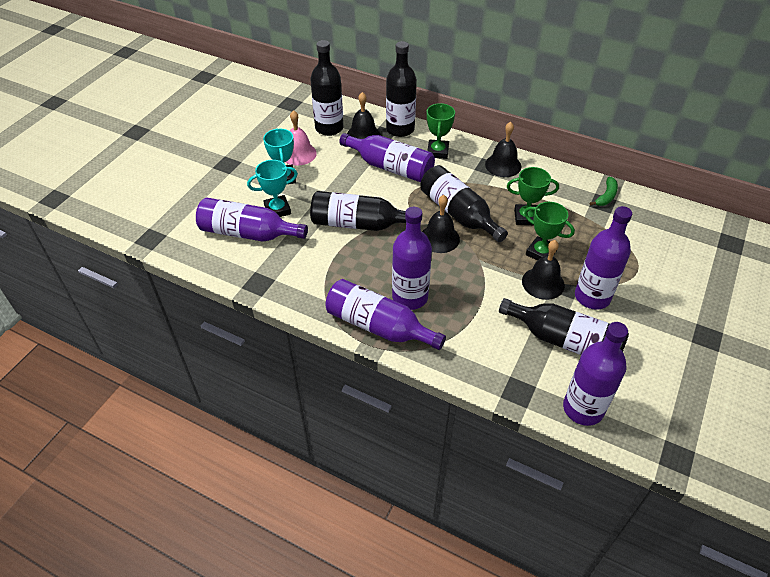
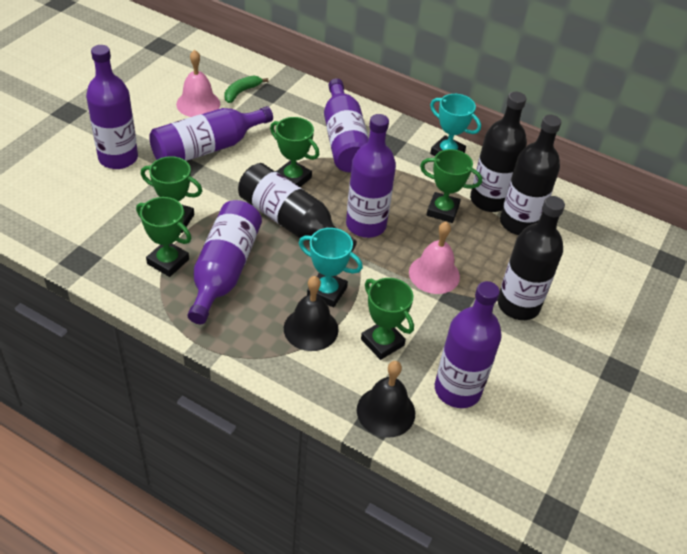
black bell: 4 -> 2
black bottle: 5 -> 4
green trophy: 3 -> 5
pink bell: 1 -> 2

